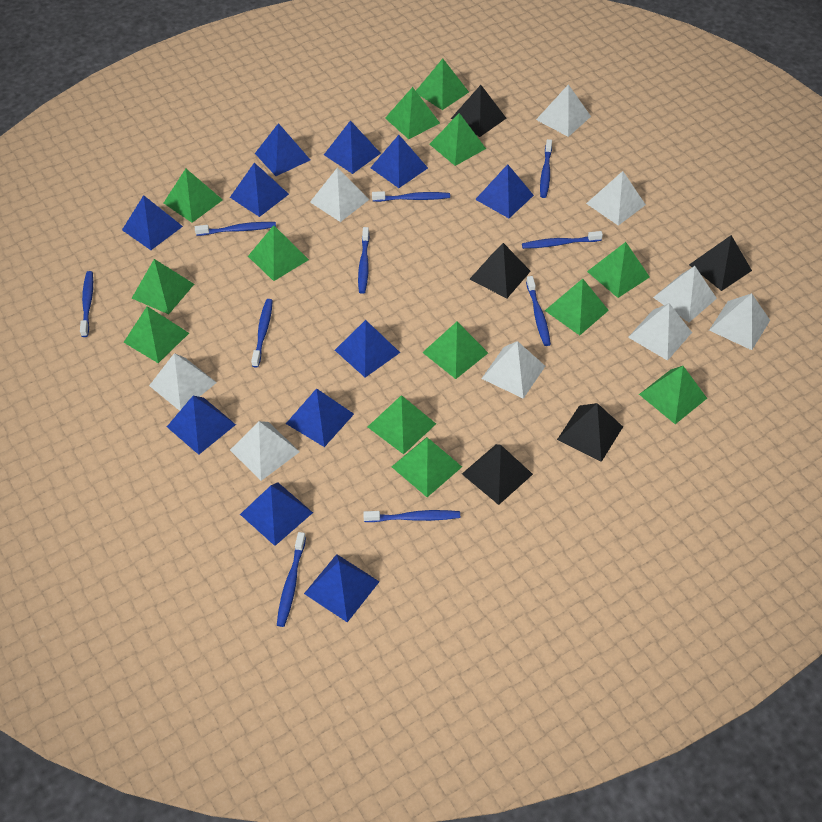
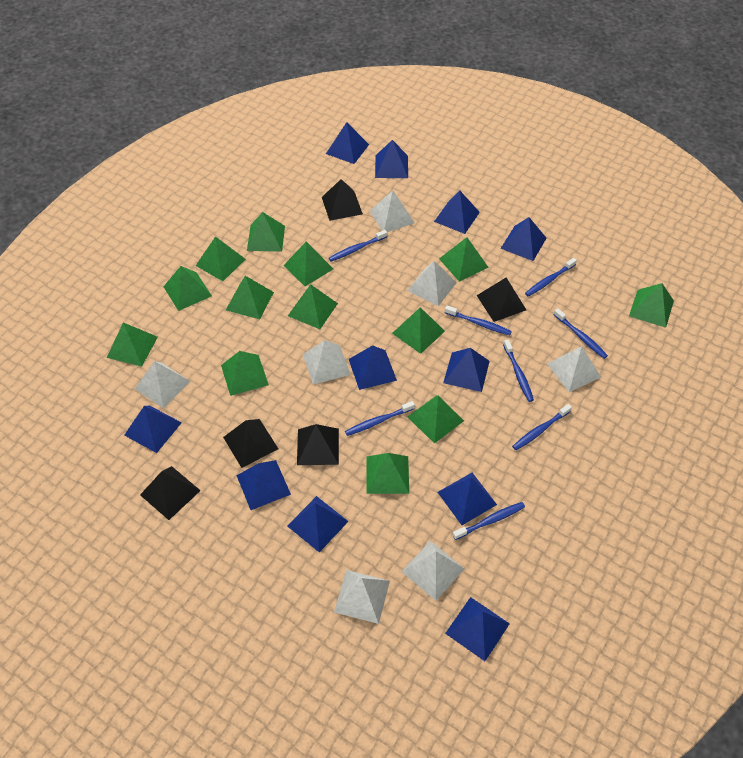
blue toothbrush: 10 -> 8
white pyramid: 9 -> 7

